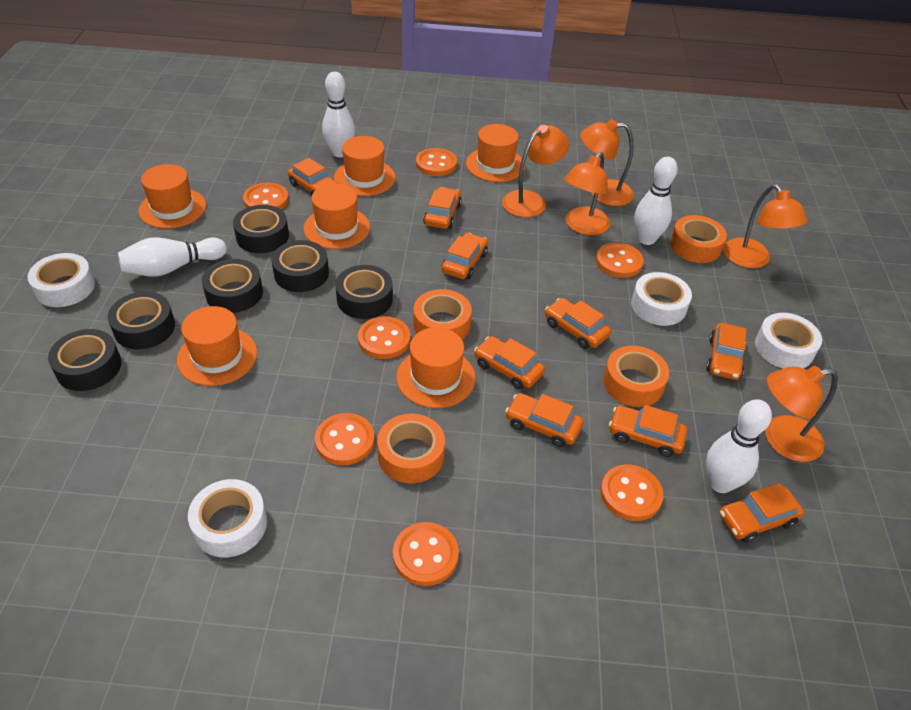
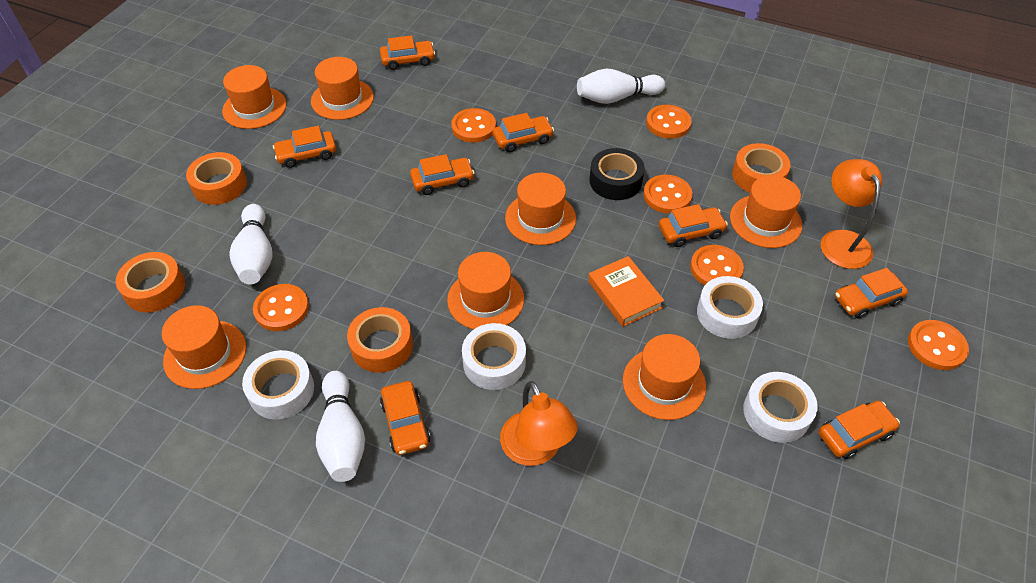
black tape: 6 -> 1
orange book: 0 -> 1
orange button: 7 -> 6
orange car: 9 -> 8
orange hat: 6 -> 7
orange lamp: 5 -> 2
white bowling pin: 4 -> 3

